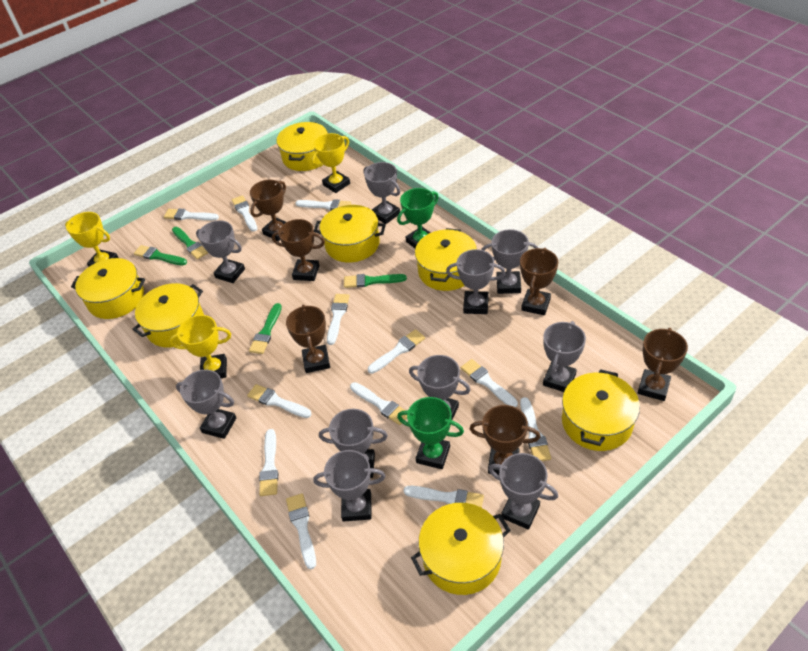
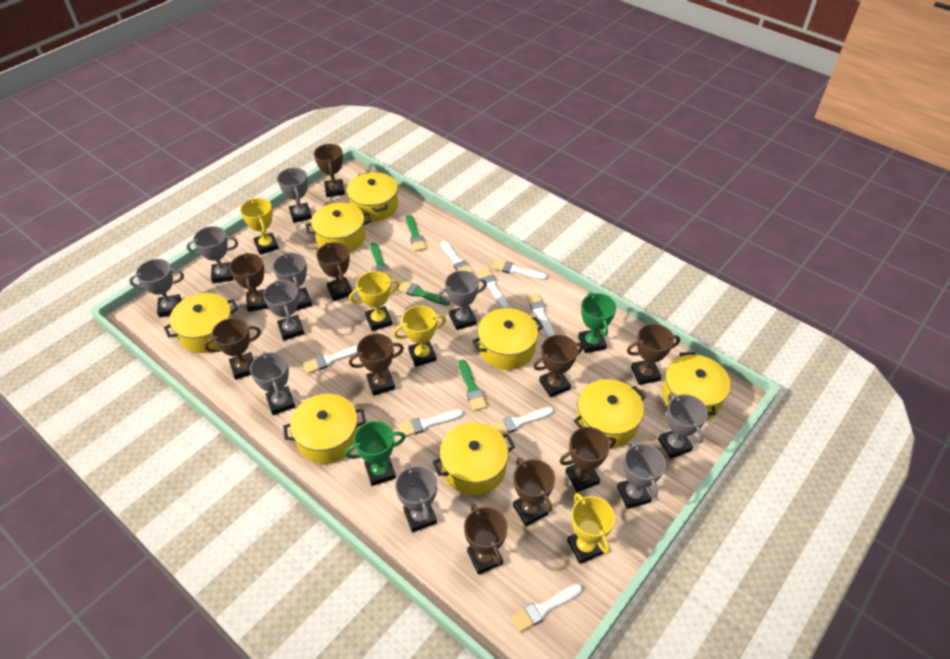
brown trophy: 6 -> 10
white brush: 12 -> 8
yellow pot: 7 -> 8
yellow trophy: 3 -> 4

